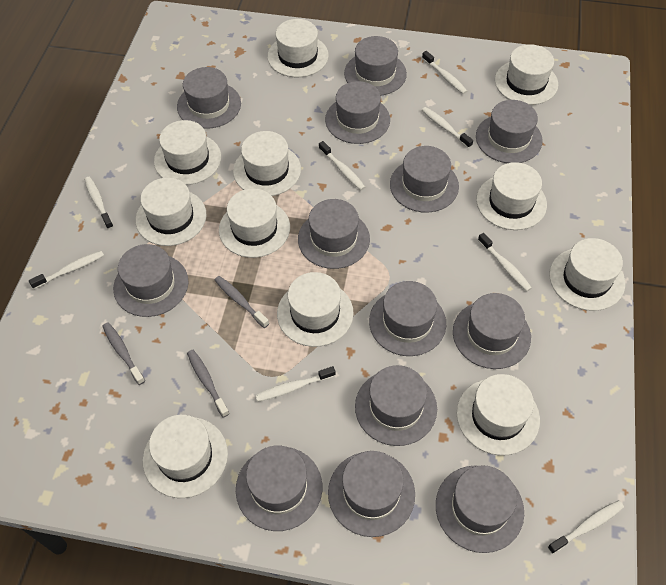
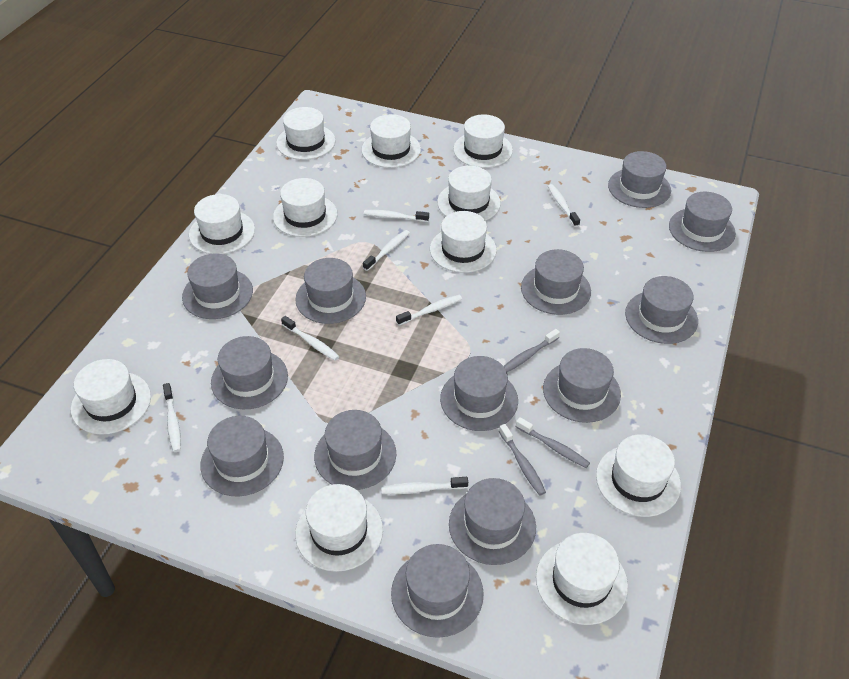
white toothbrush: 8 -> 7

